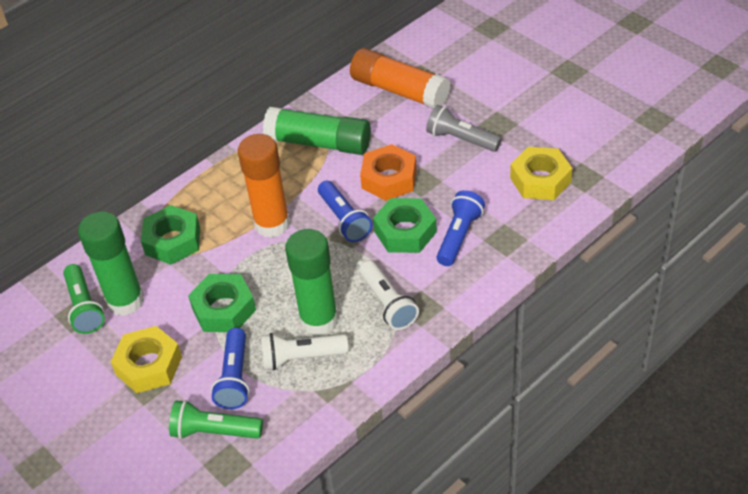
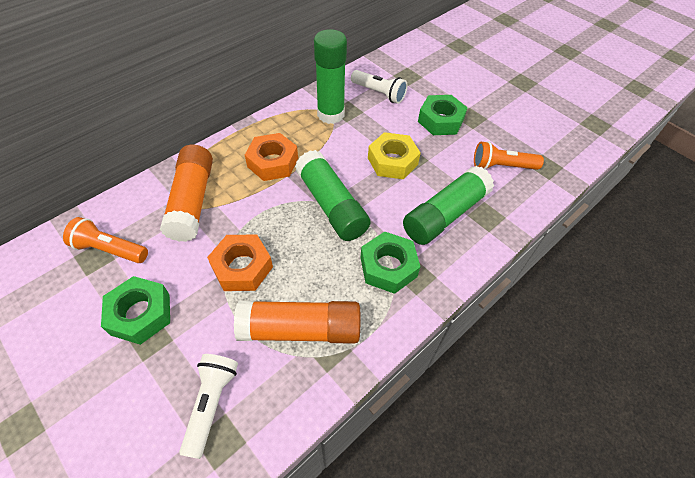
blue flashlight: 3 -> 0
green flashlight: 2 -> 0
grey flashlight: 1 -> 0
orange flashlight: 0 -> 2
orange nut: 1 -> 2
yellow nut: 2 -> 1

